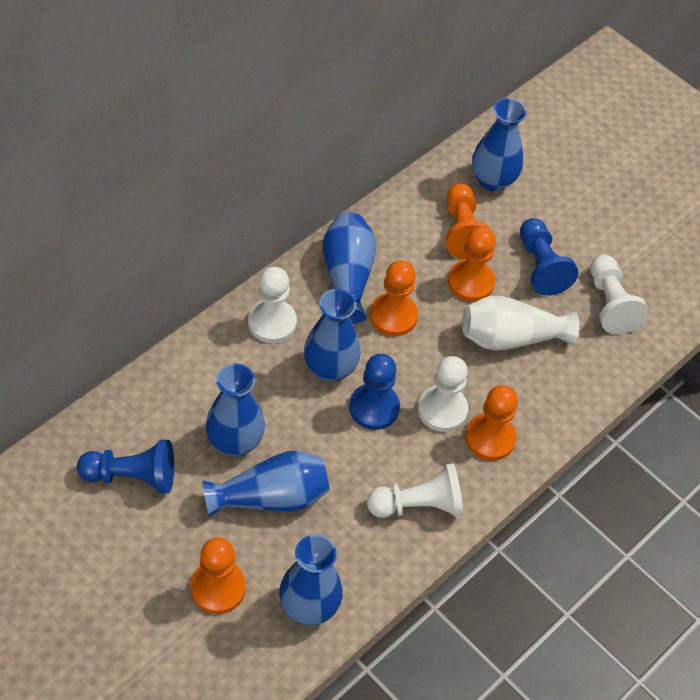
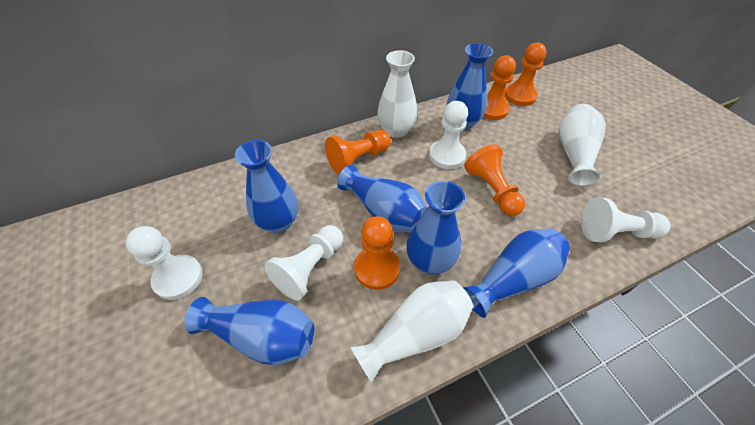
blue pawn: 3 -> 0
white vase: 1 -> 3

